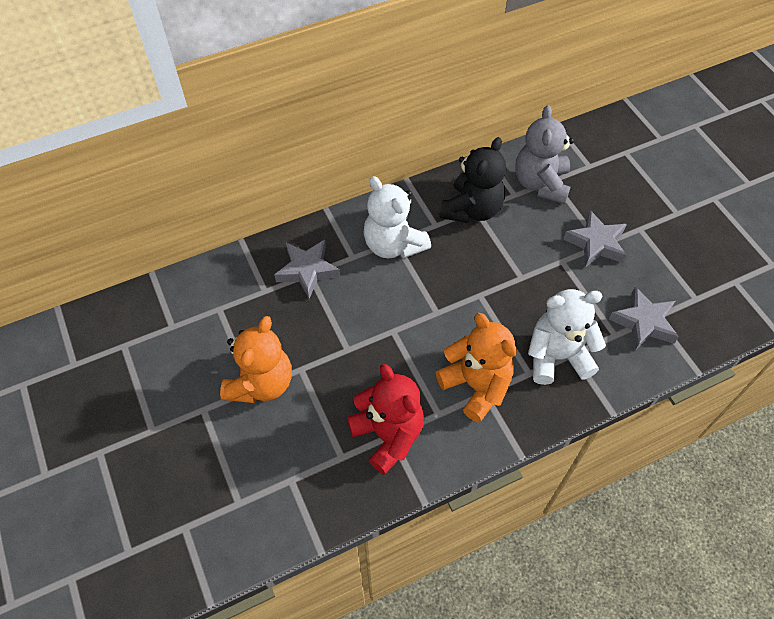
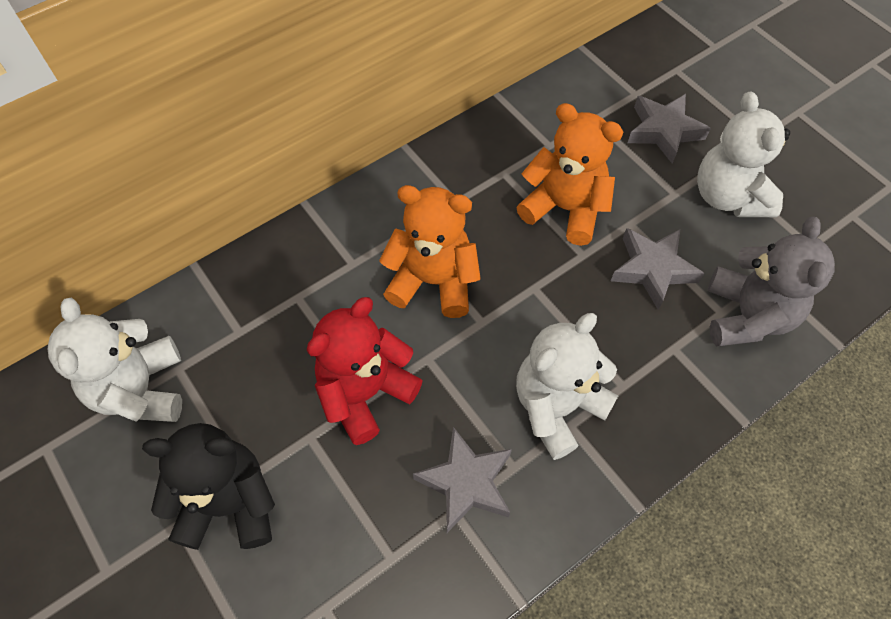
white teddy bear: 2 -> 3

